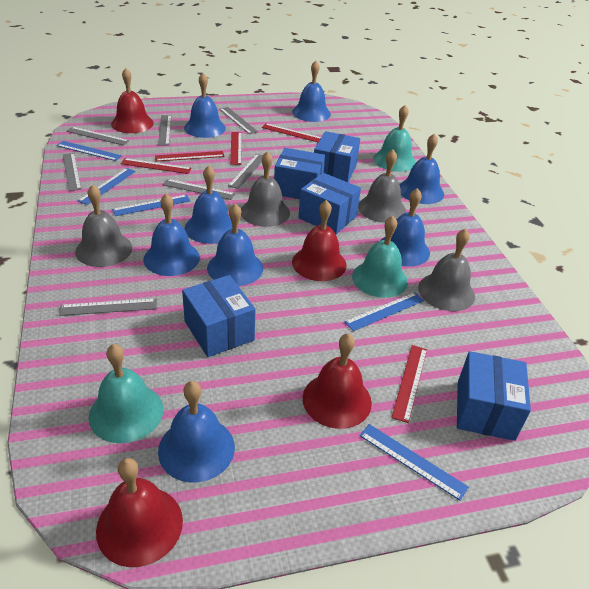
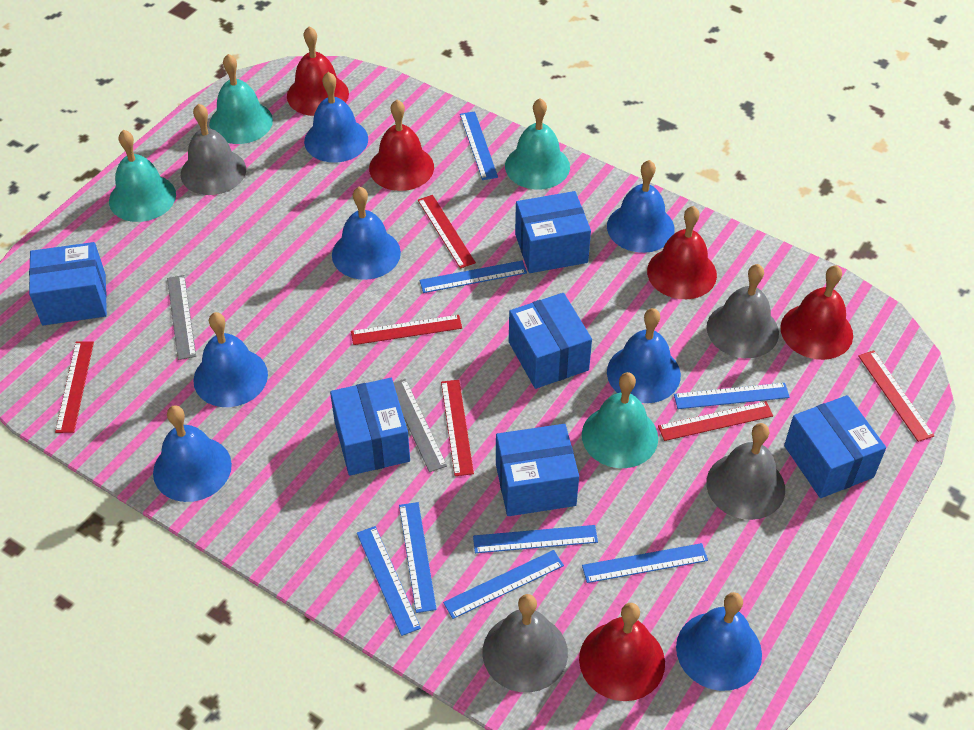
blue bell: 8 -> 7
blue box: 5 -> 6
blue ruler: 5 -> 8
grey ruler: 7 -> 2
red bell: 4 -> 5
red ruler: 5 -> 6
turquoise bell: 3 -> 4

